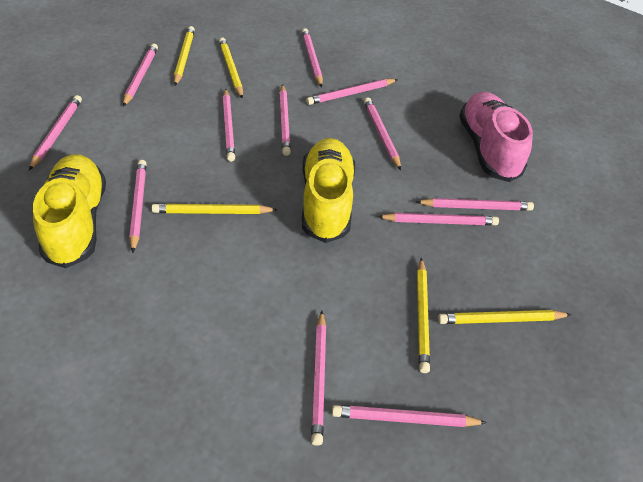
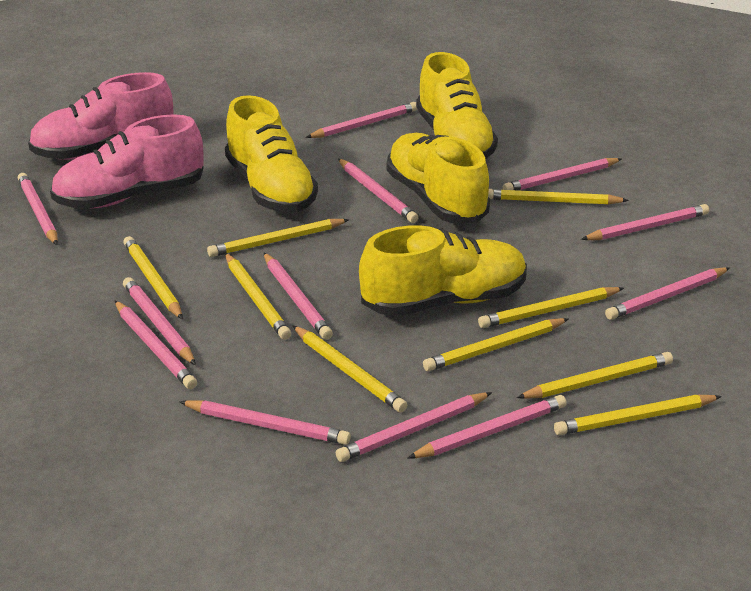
pink shoe: 1 -> 2
yellow pencil: 5 -> 9
yellow shoe: 2 -> 4

